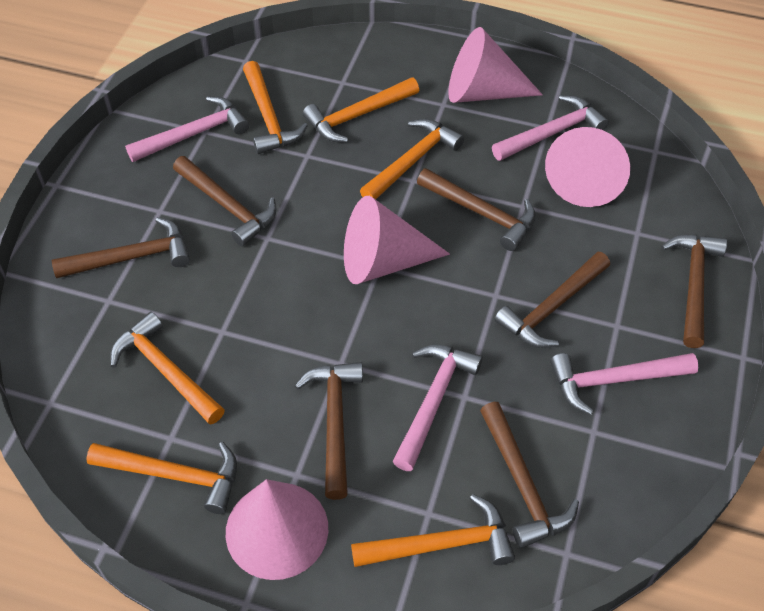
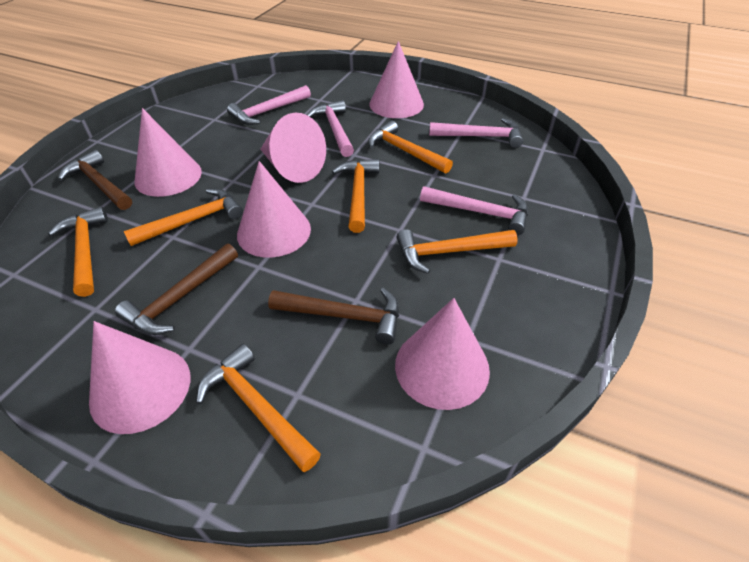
brown hammer: 7 -> 3
pink cone: 4 -> 6

